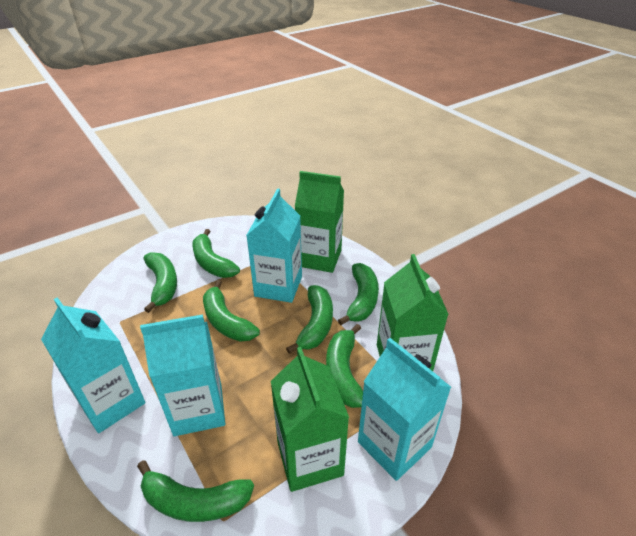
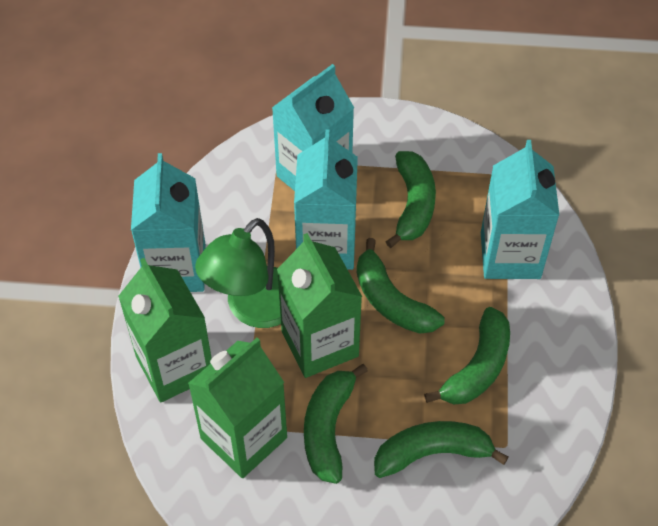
green banana: 7 -> 5
green lamp: 0 -> 1

